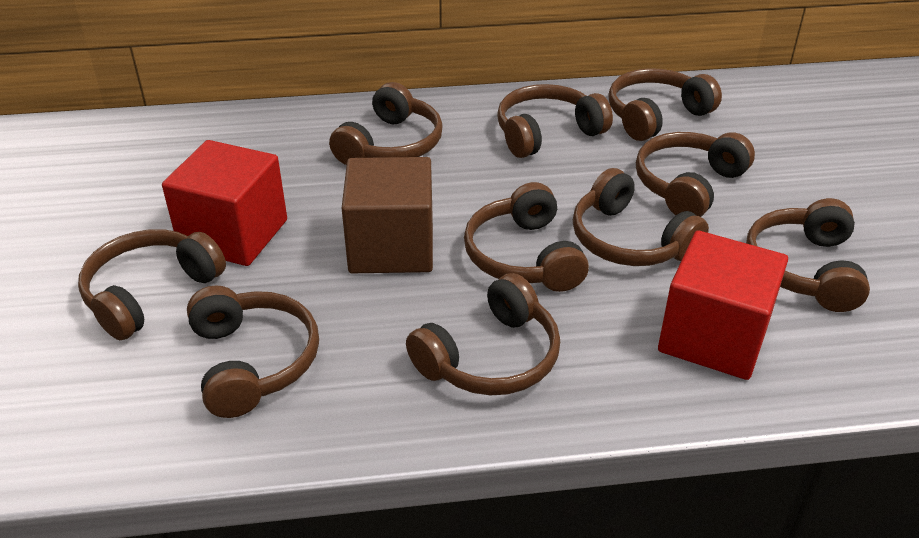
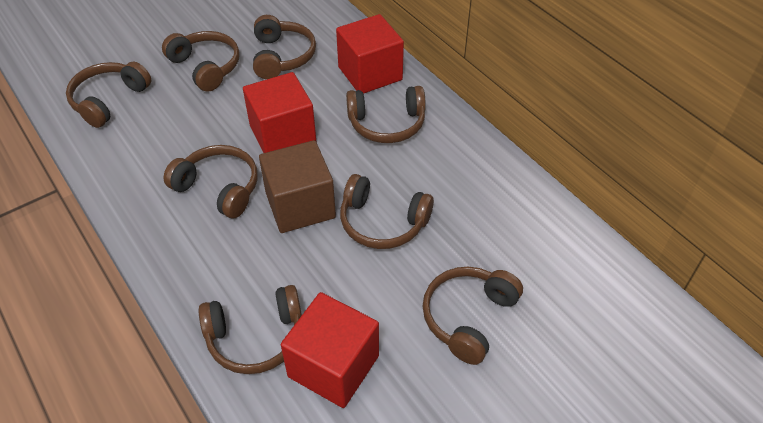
brown headphones: 10 -> 8
red cube: 2 -> 3

